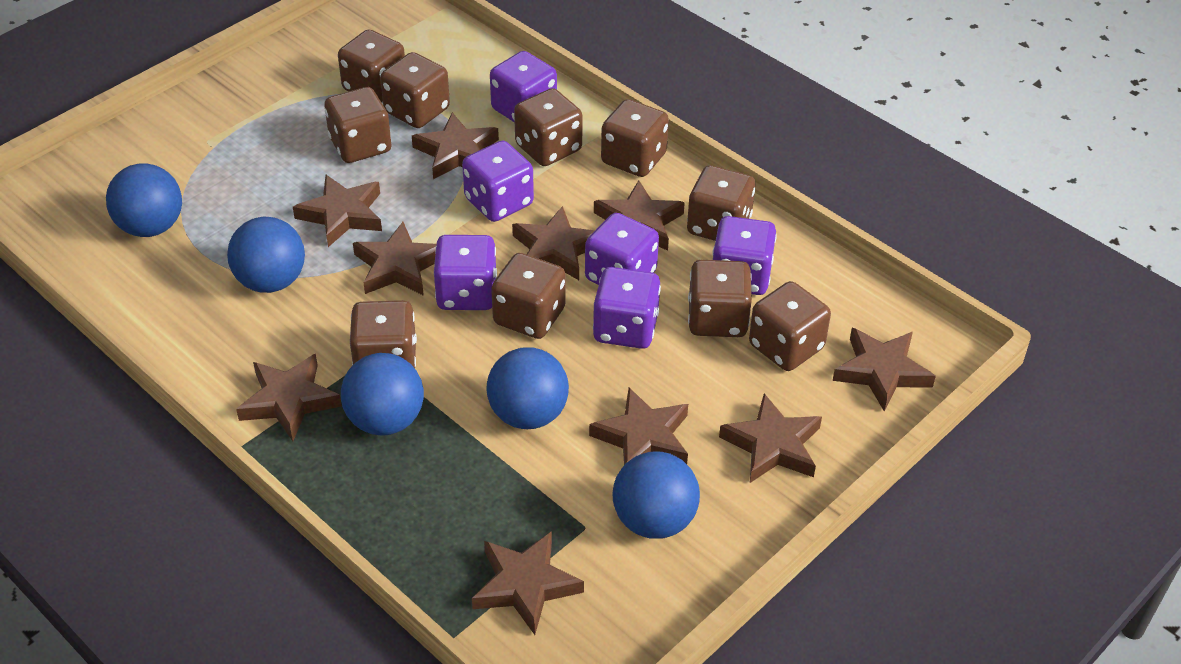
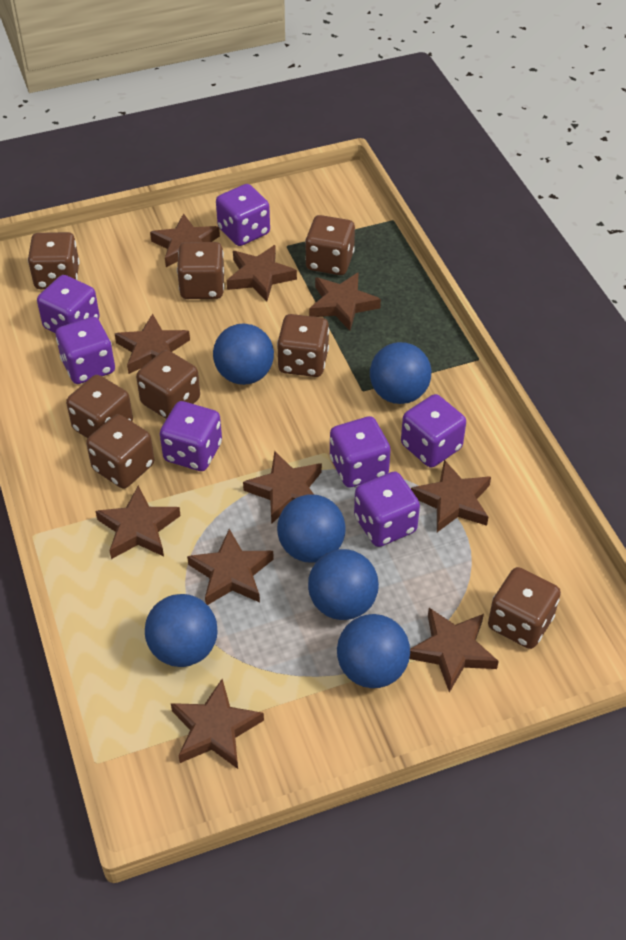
blue ball: 5 -> 6
brown dice: 10 -> 8
purple dice: 6 -> 7

